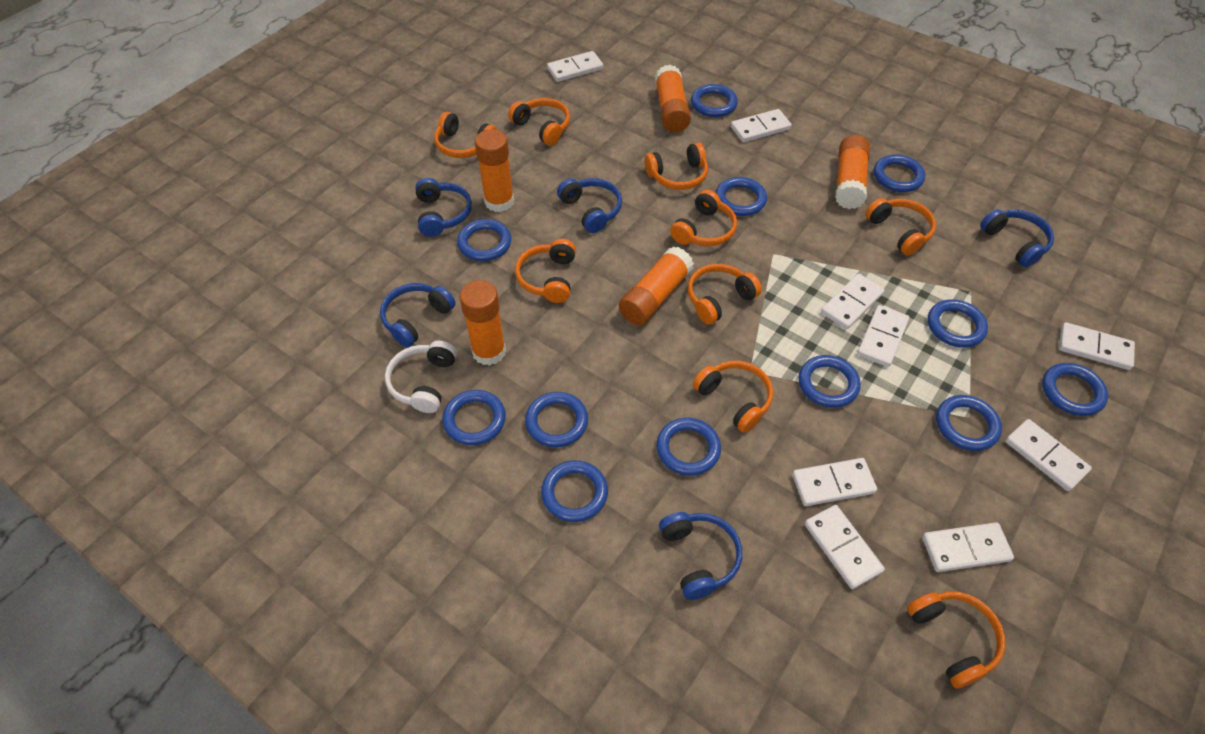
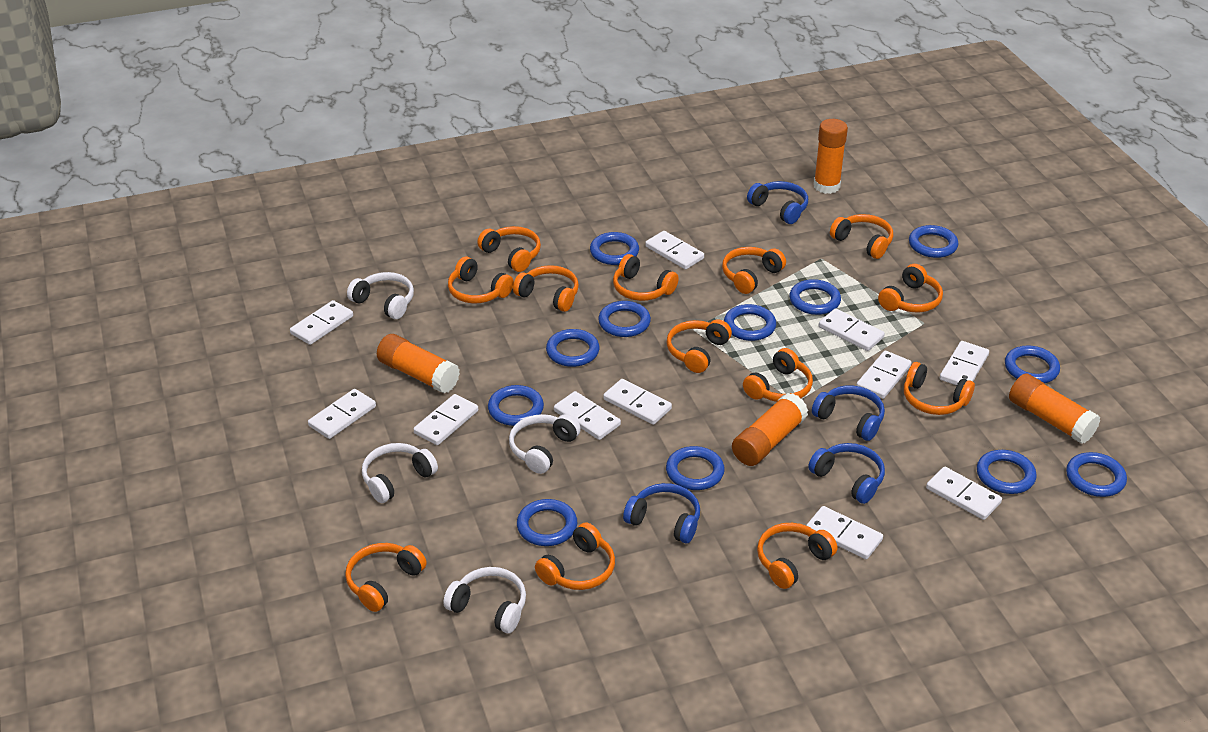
blue headphones: 5 -> 4
orange glue stick: 5 -> 4
orange headphones: 9 -> 13
white domino: 9 -> 11
white headphones: 1 -> 4

